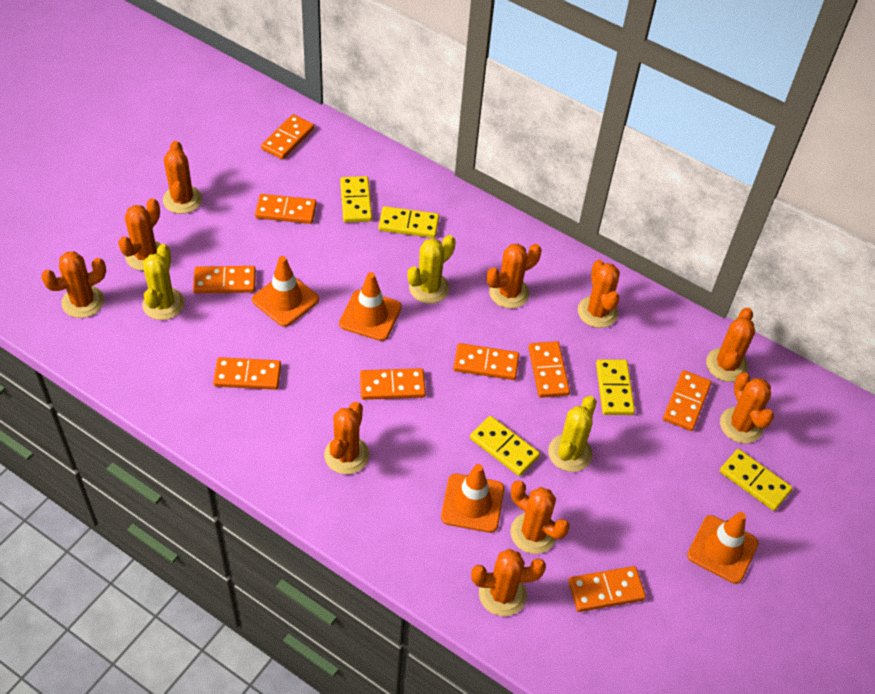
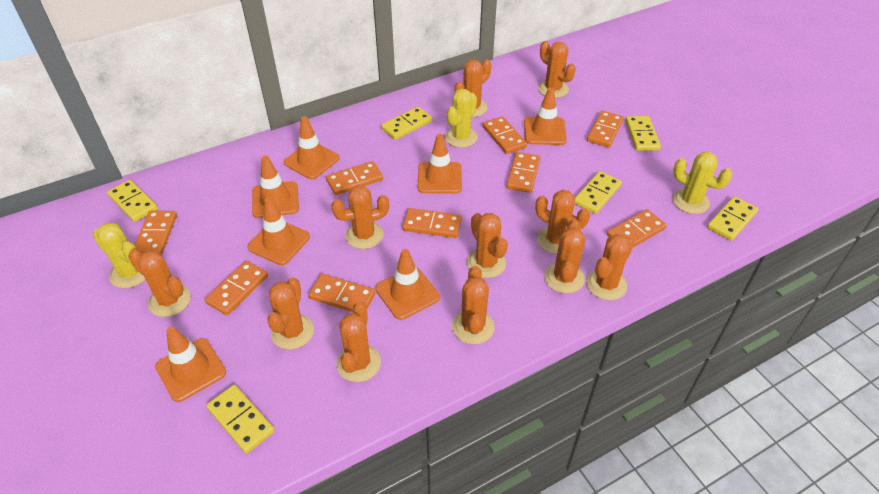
orange cactus: 10 -> 11
orange traffic cone: 4 -> 7
yellow domino: 5 -> 6

